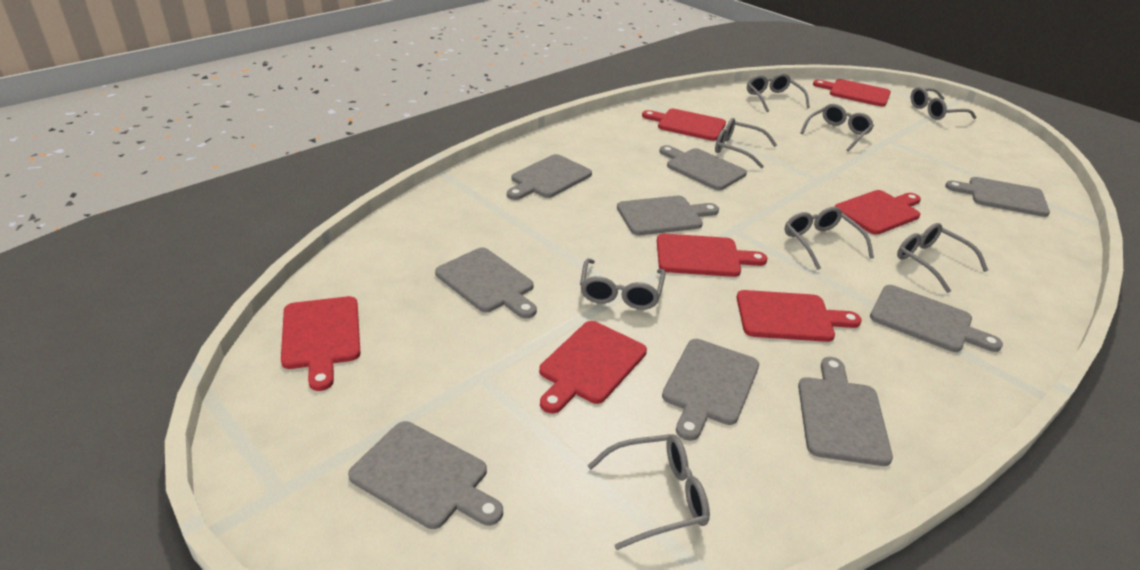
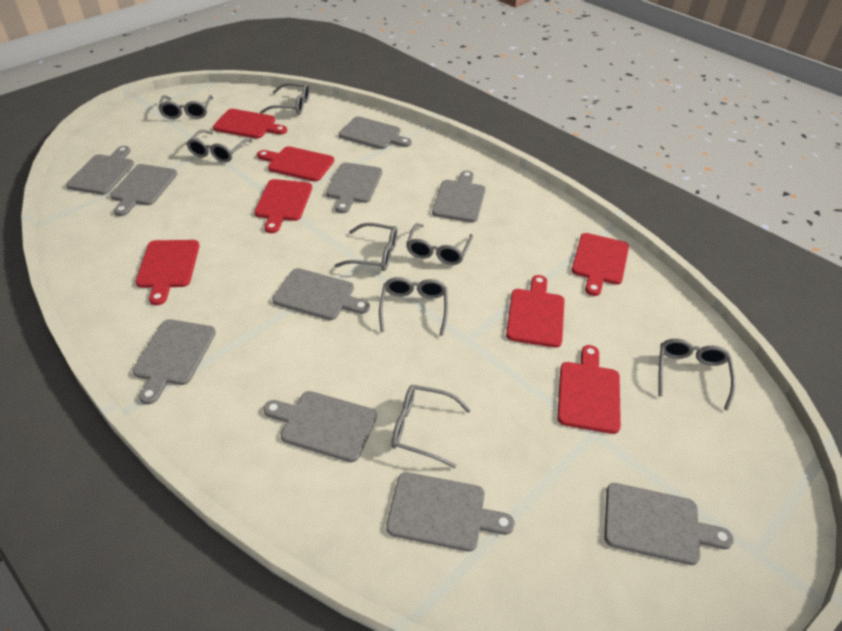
grey cutting board: 9 -> 10

